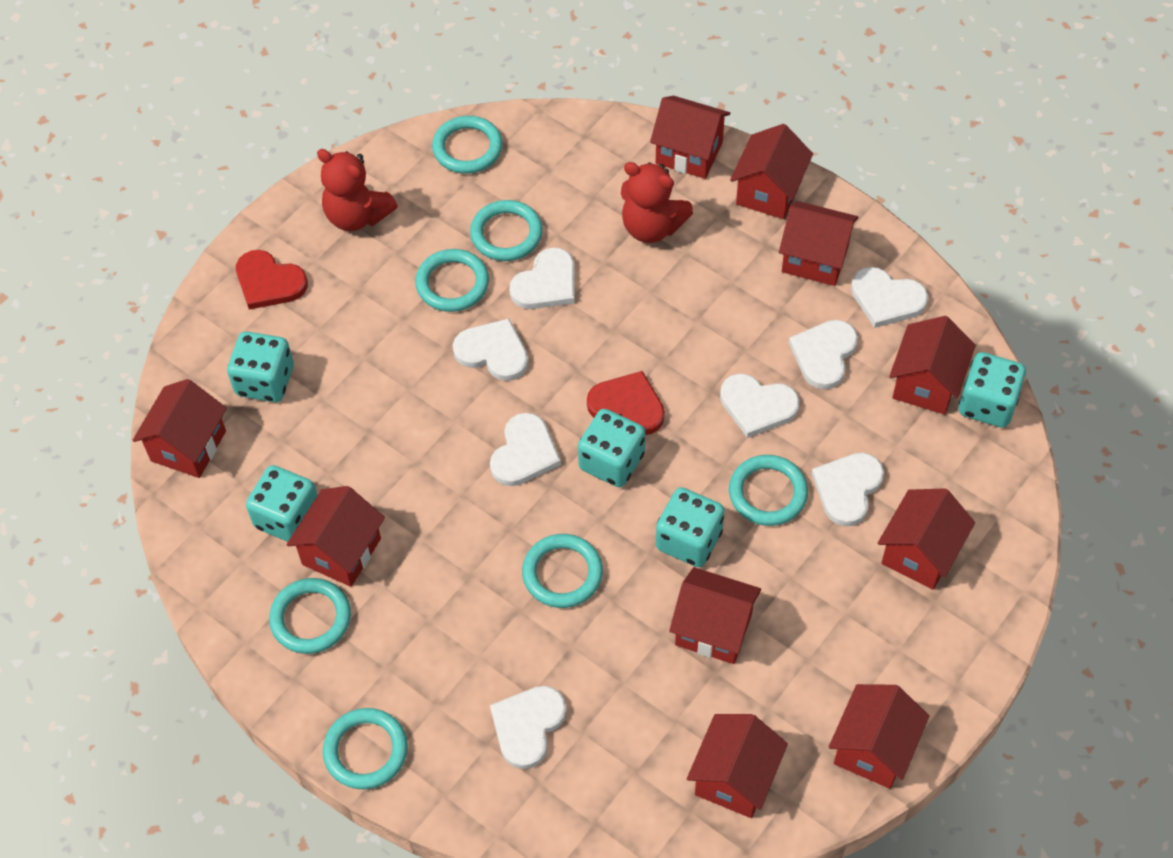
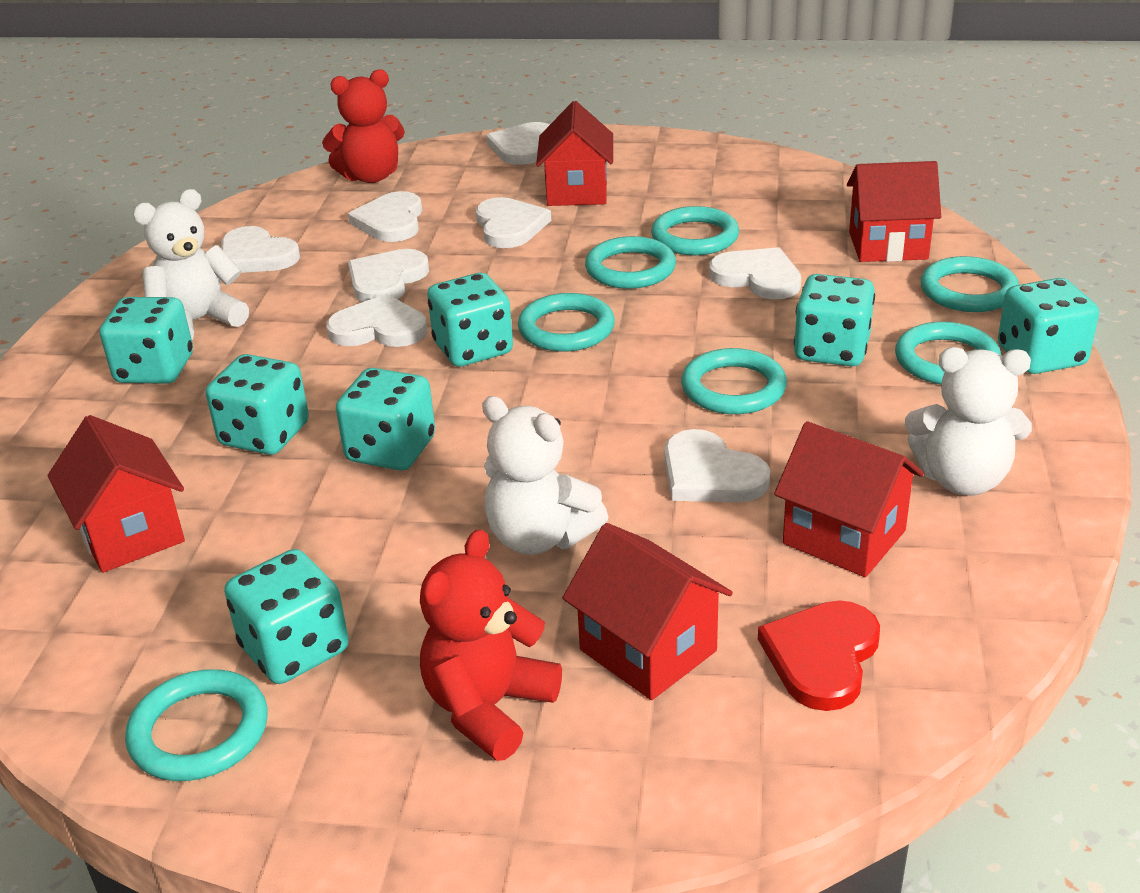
red heart: 2 -> 1
red house: 10 -> 5
turquoise dice: 5 -> 7
white teddy bear: 0 -> 3

